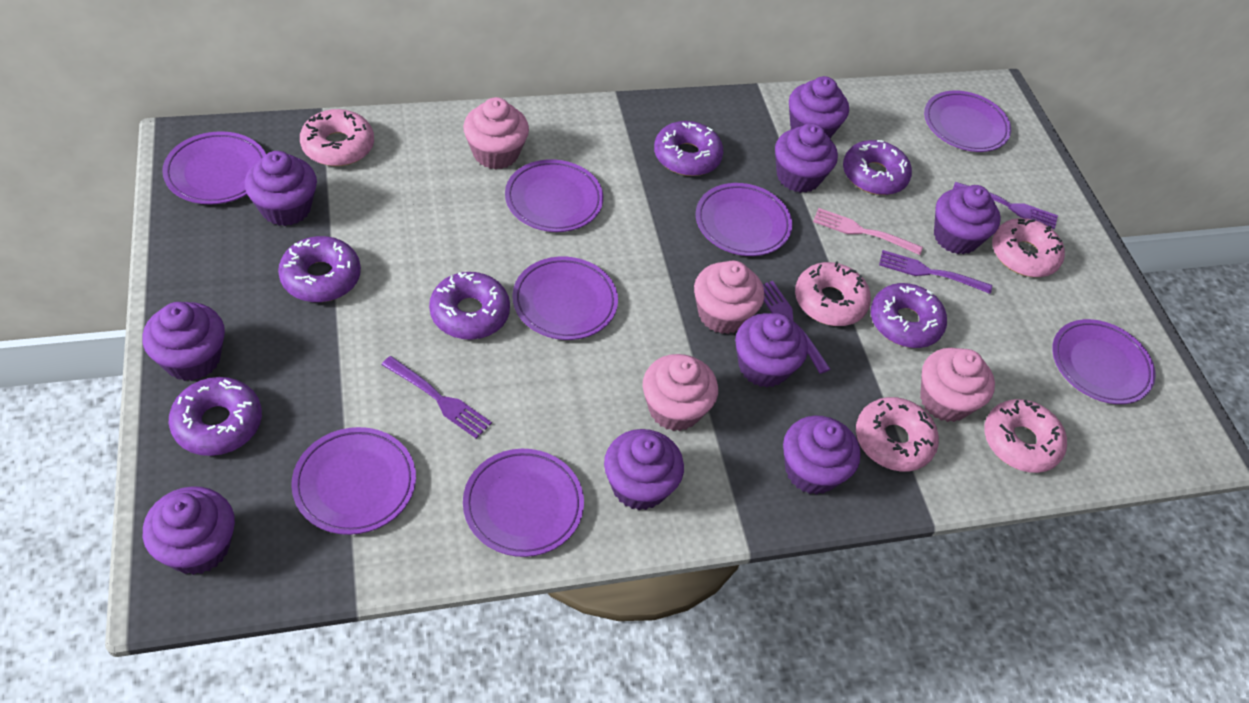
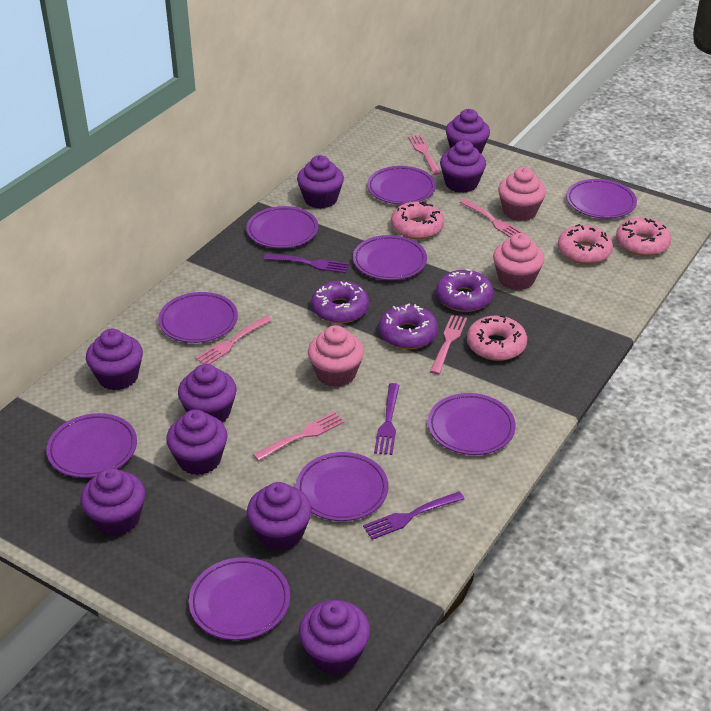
pink cupcake: 4 -> 3
pink donut: 5 -> 4
pink fork: 1 -> 5
purple donut: 6 -> 3
purple fork: 4 -> 3
purple plate: 8 -> 9

